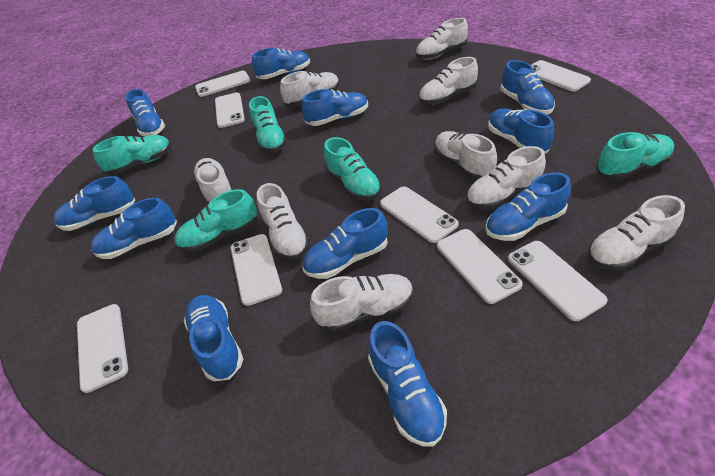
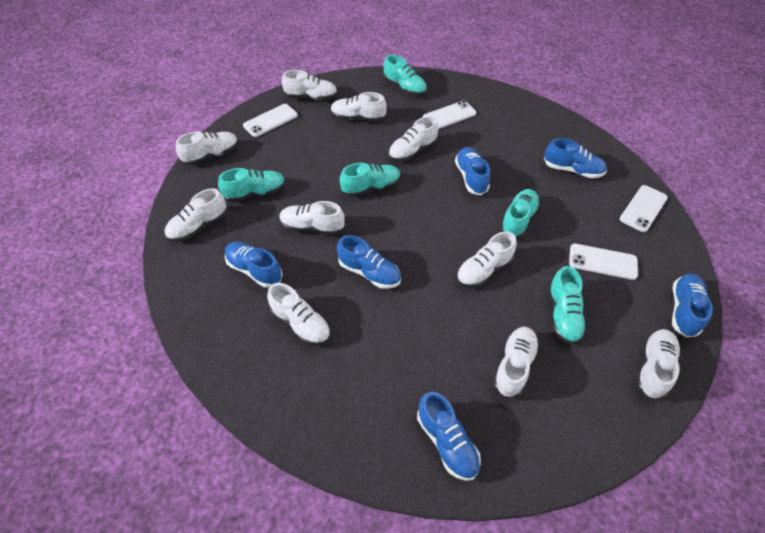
blue shoe: 11 -> 6
white phone: 8 -> 4
white shoe: 9 -> 10

